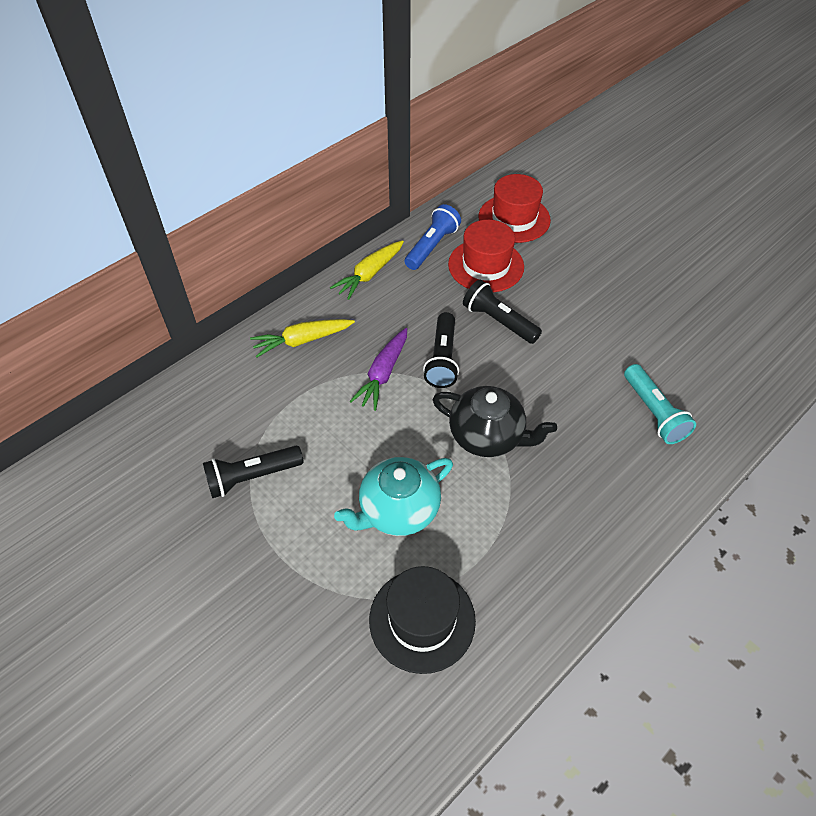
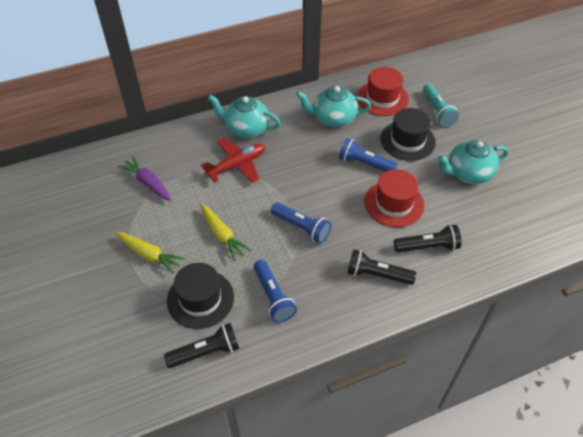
black hat: 1 -> 2
black teapot: 1 -> 0
blue flashlight: 1 -> 3
red plane: 0 -> 1
turquoise teapot: 1 -> 3

